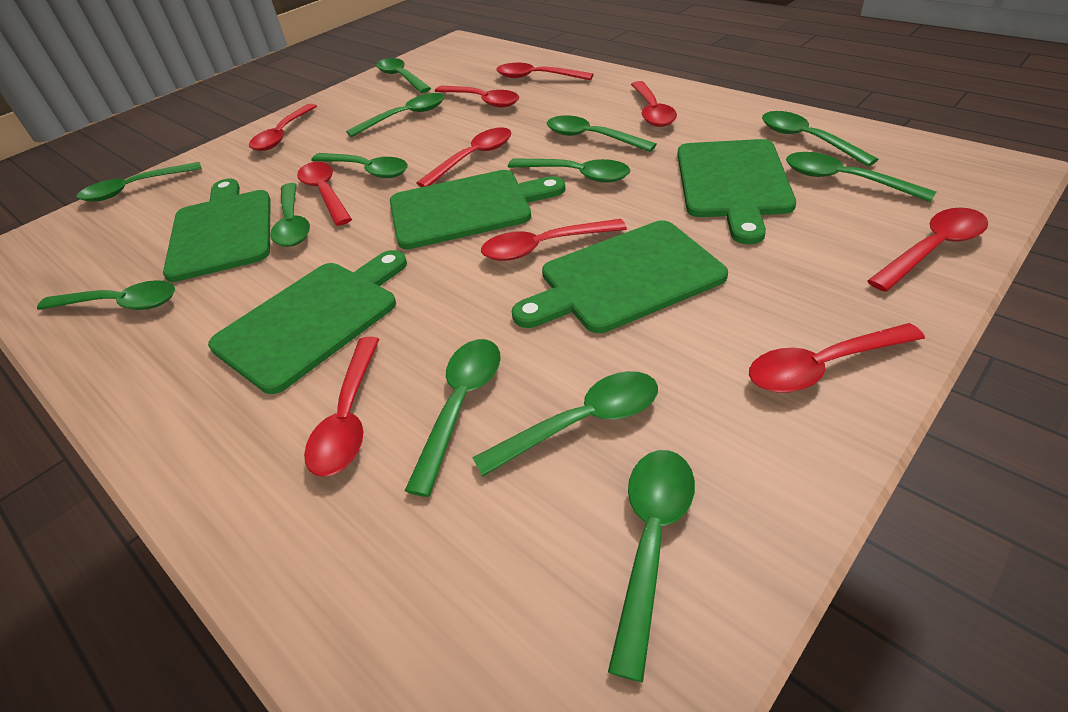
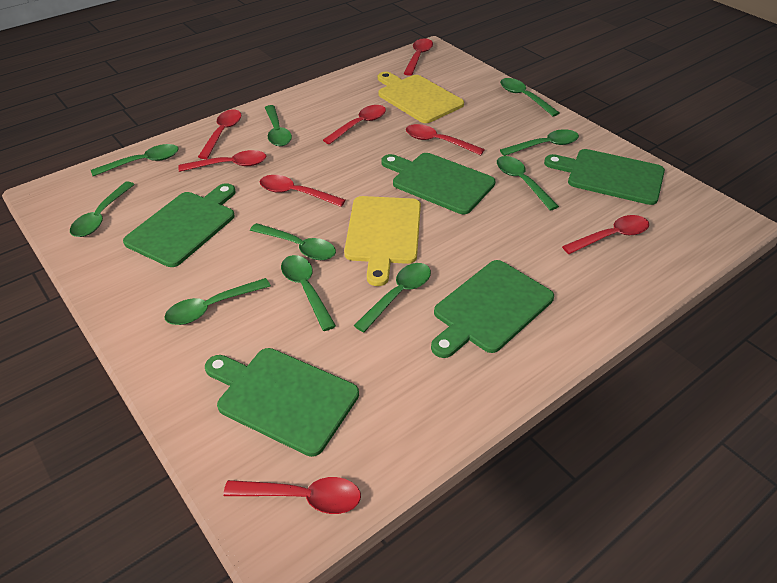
green spoon: 13 -> 10
red spoon: 10 -> 8
yellow cutting board: 0 -> 2

